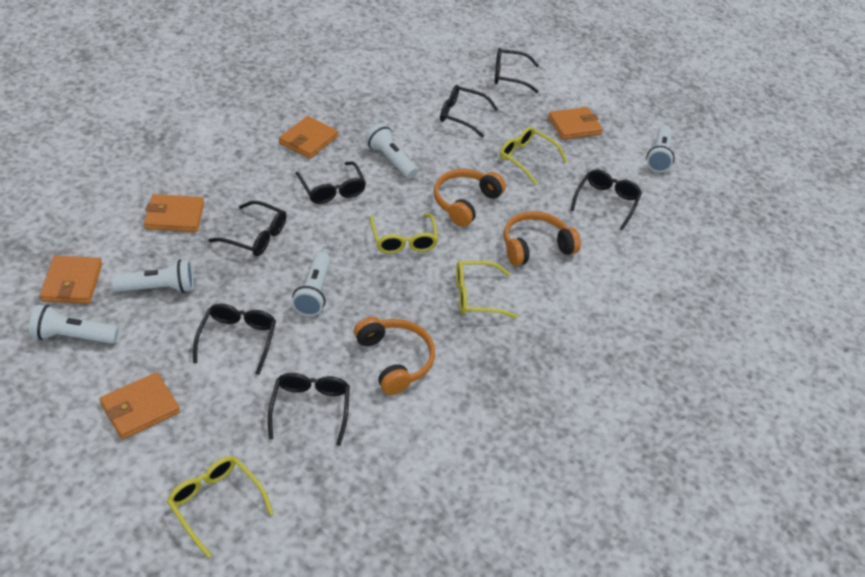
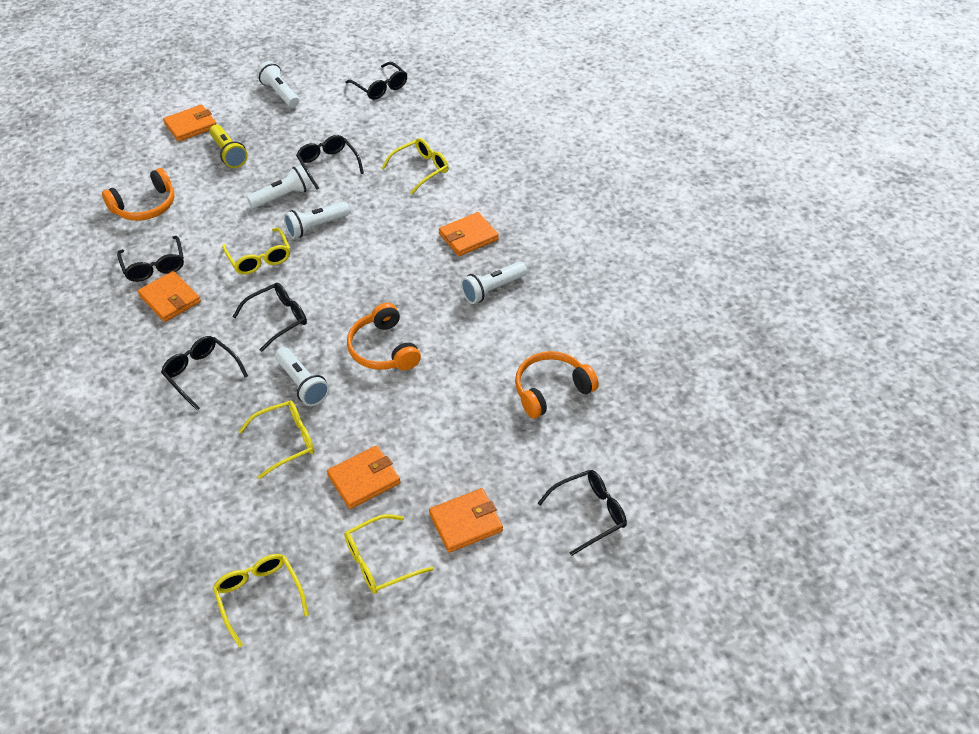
black glasses: 7 -> 6
yellow flashlight: 0 -> 1
yellow glasses: 4 -> 5

